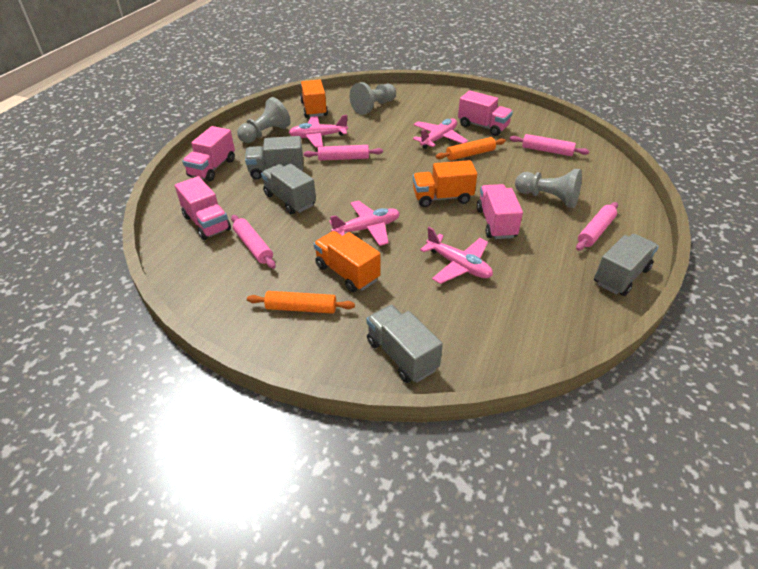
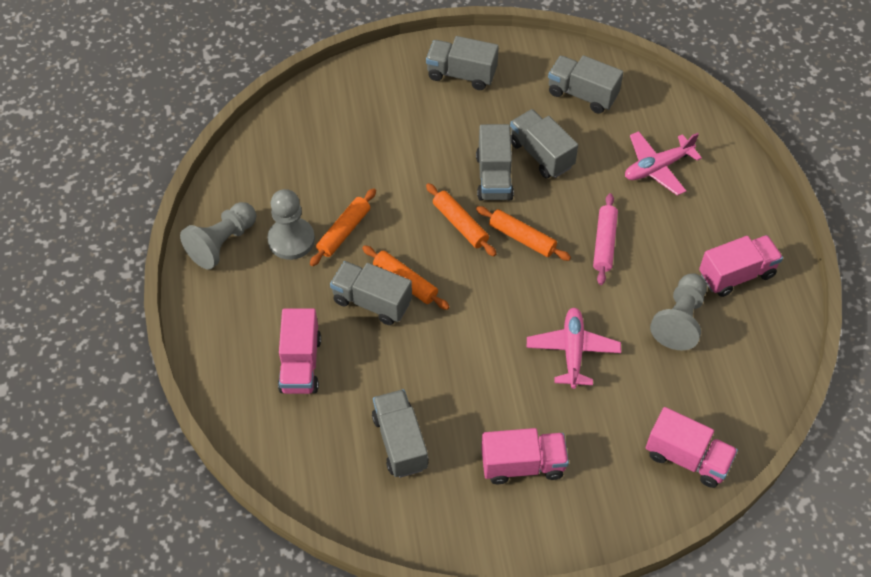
grey truck: 4 -> 6
orange rolling pin: 2 -> 4
orange truck: 3 -> 0
pink plane: 4 -> 2
pink rolling pin: 4 -> 1

